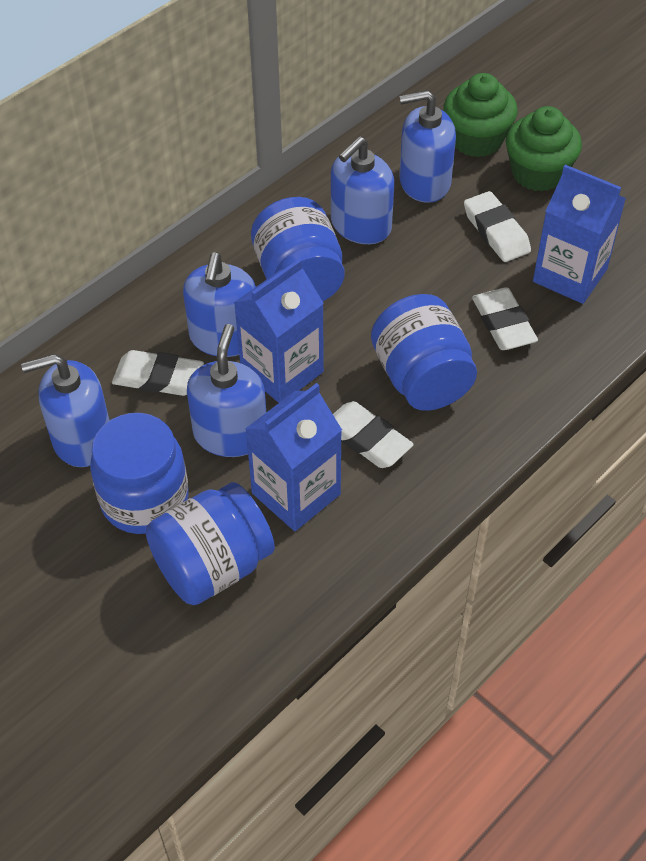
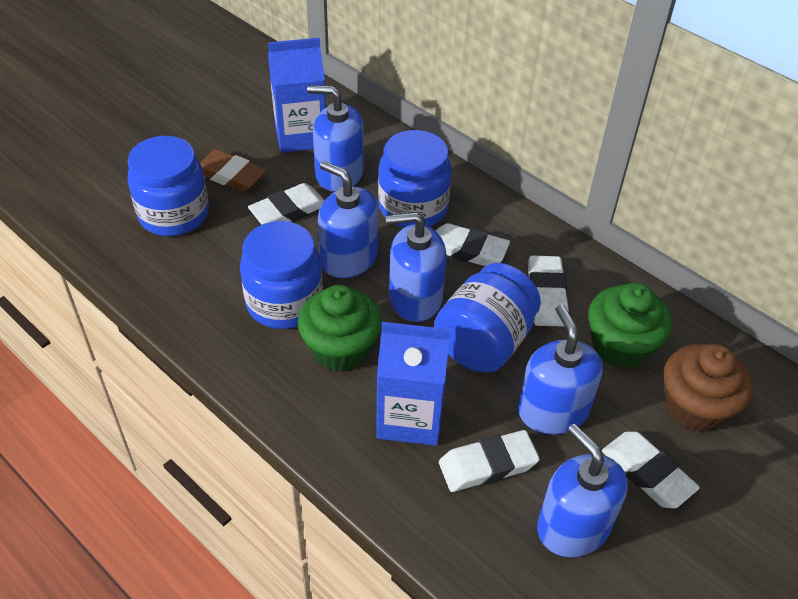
blue carton: 3 -> 2
brown cupcake: 0 -> 1
brown eraser: 0 -> 1
white eraser: 4 -> 5

